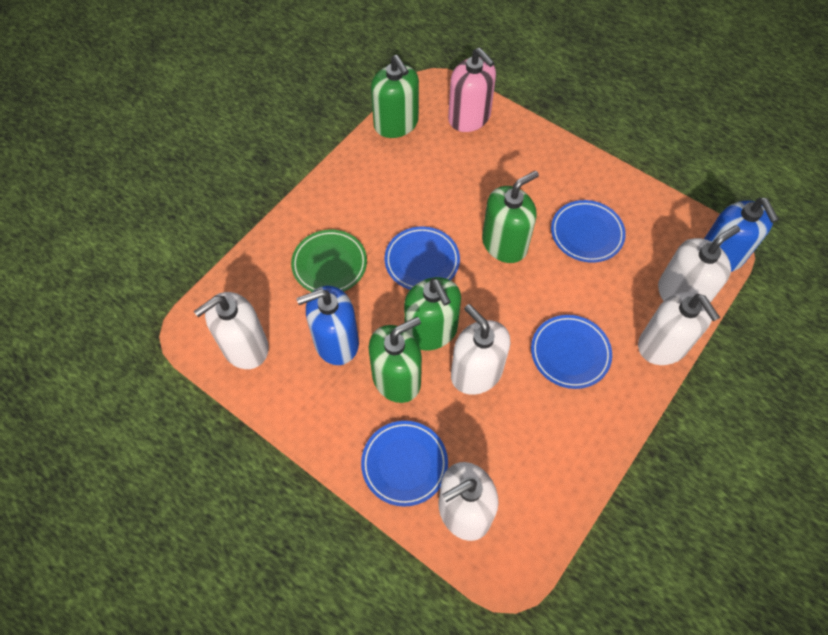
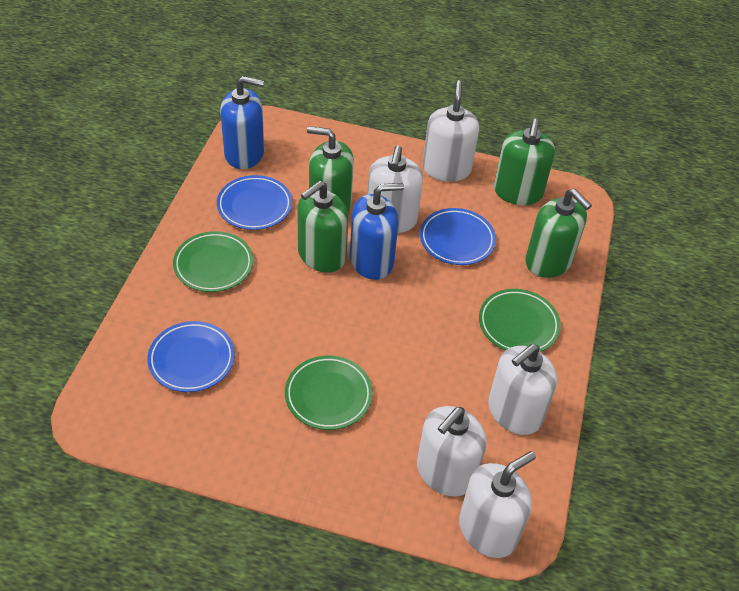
blue plate: 4 -> 3
green plate: 1 -> 3
pink soap dispenser: 1 -> 0

